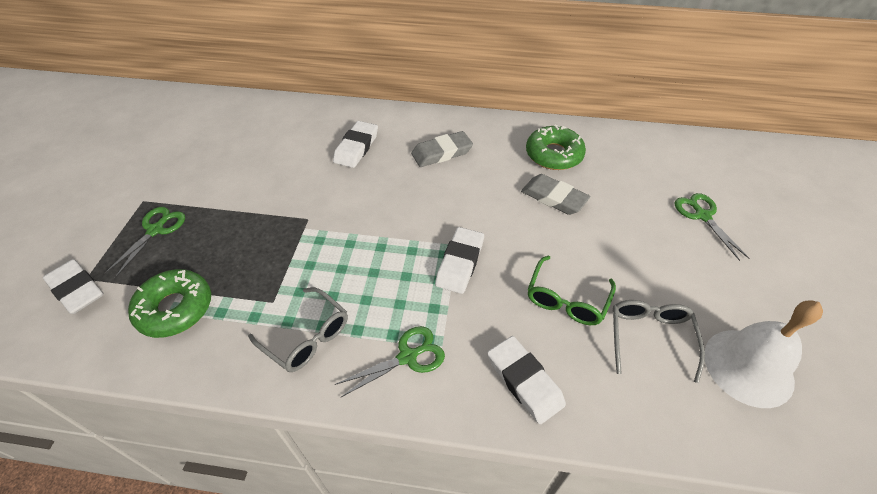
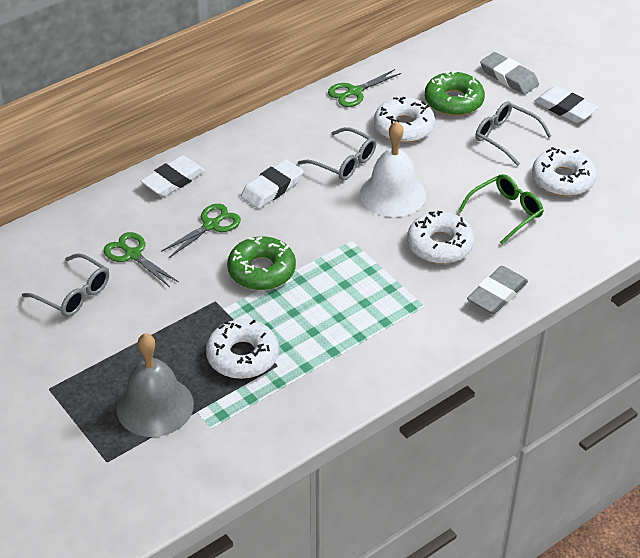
grey bell: 0 -> 1
grey glasses: 2 -> 3
white donut: 0 -> 4
white eraser: 4 -> 3

